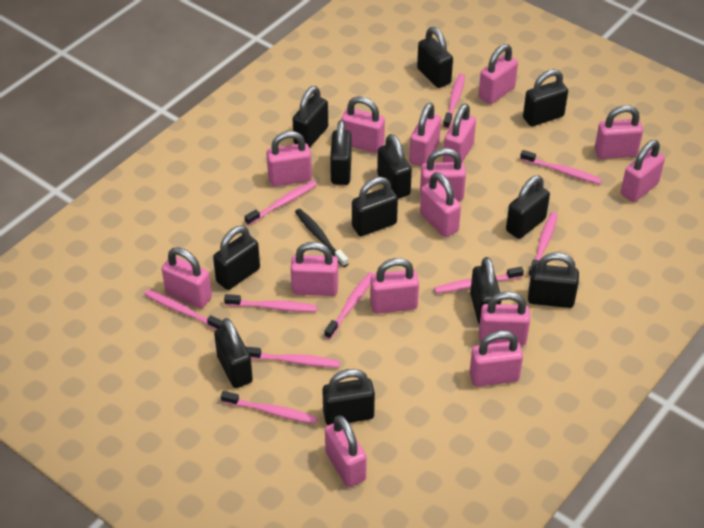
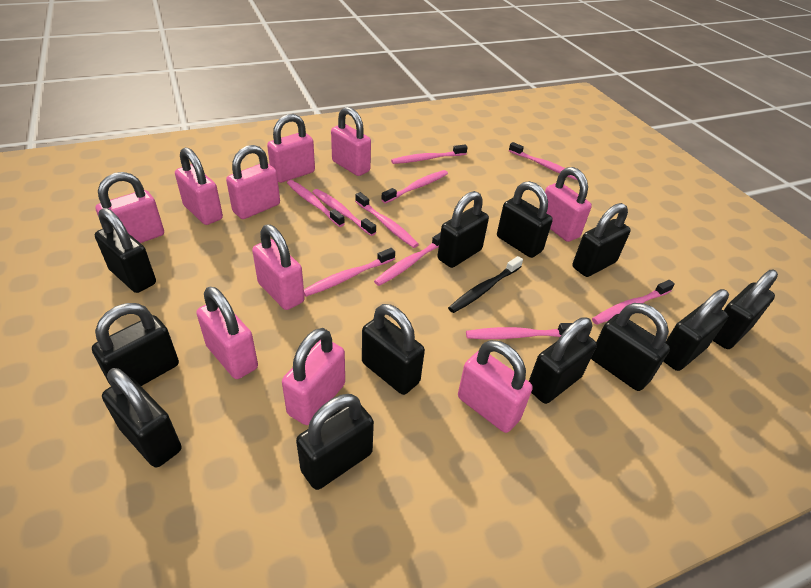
pink padlock: 15 -> 10

